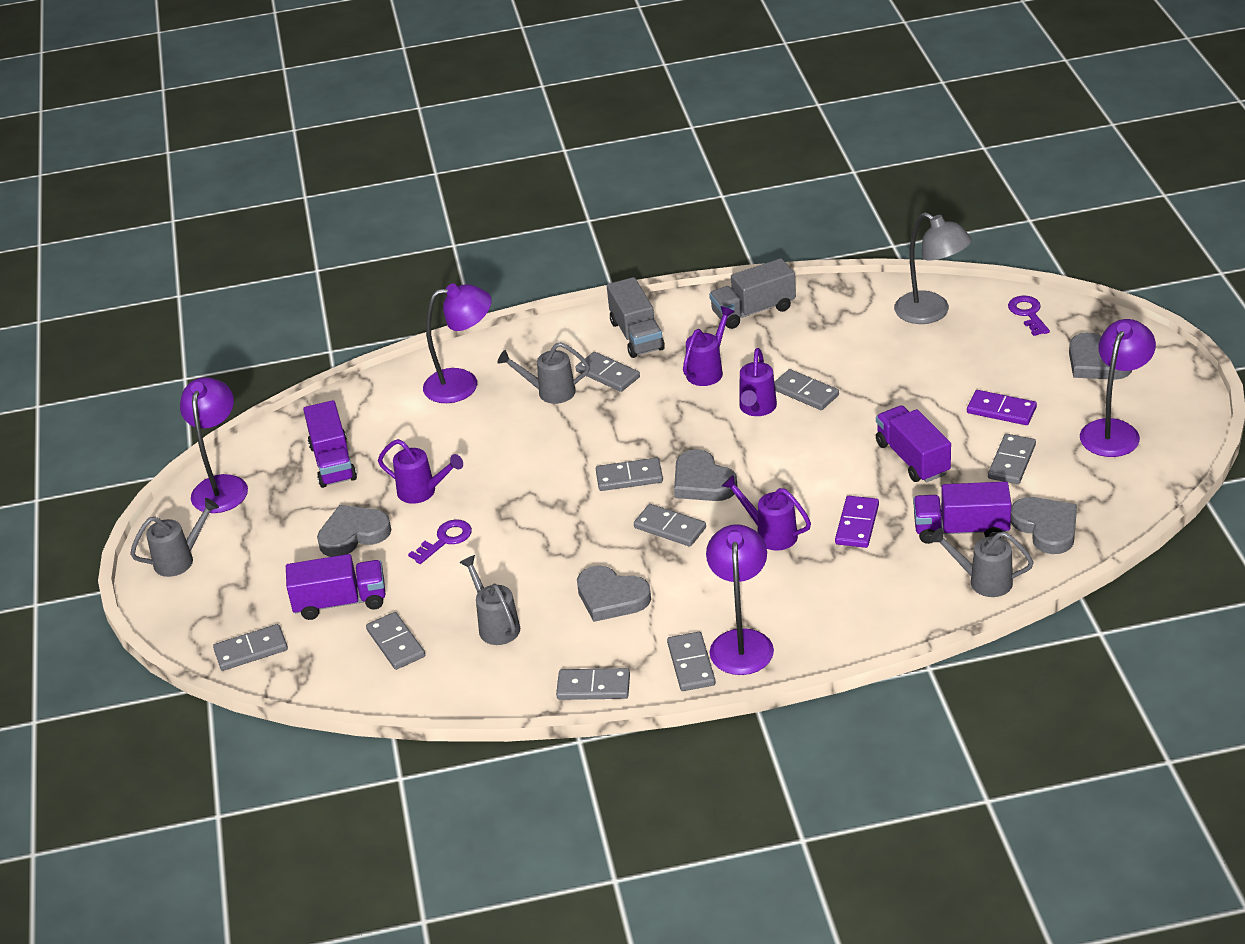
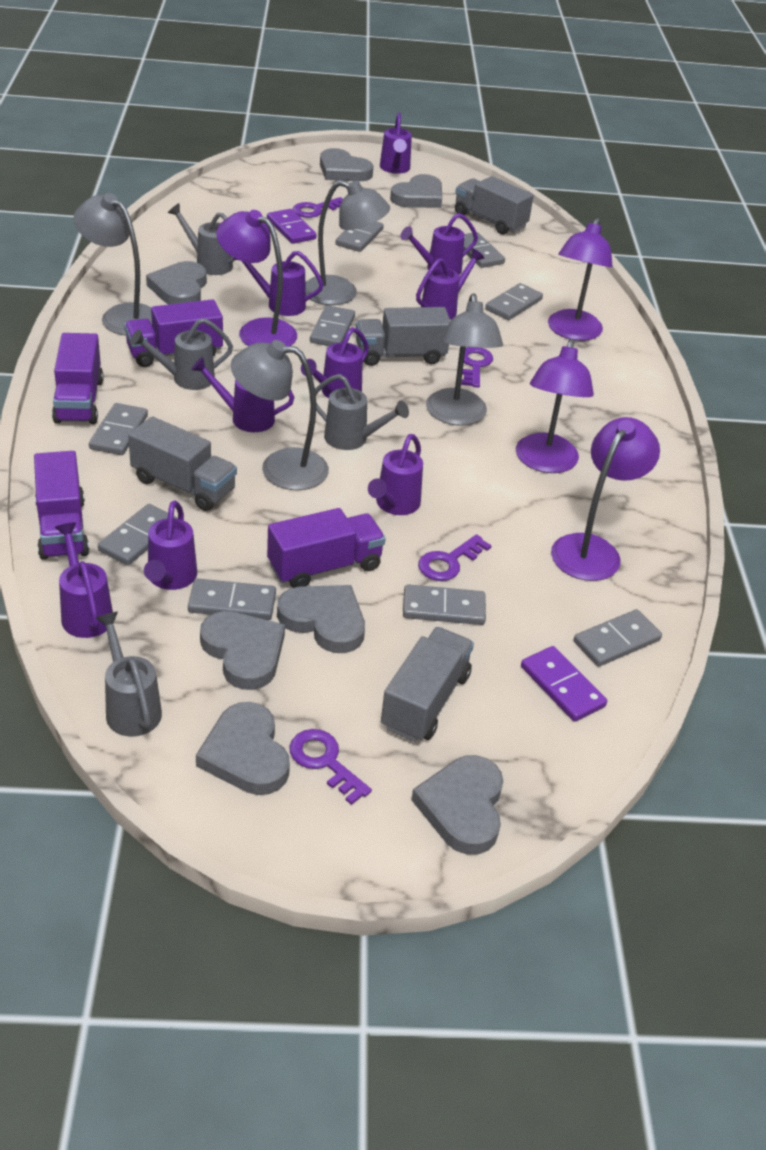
grey heart: 5 -> 7
grey lamp: 1 -> 4
grey truck: 2 -> 4
purple key: 2 -> 4
purple watering can: 4 -> 9

